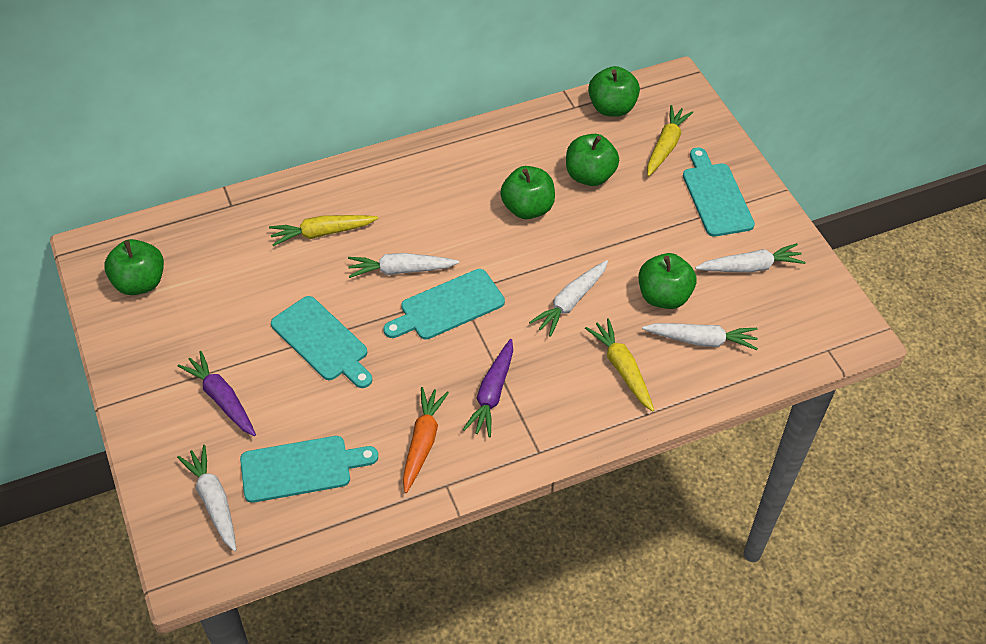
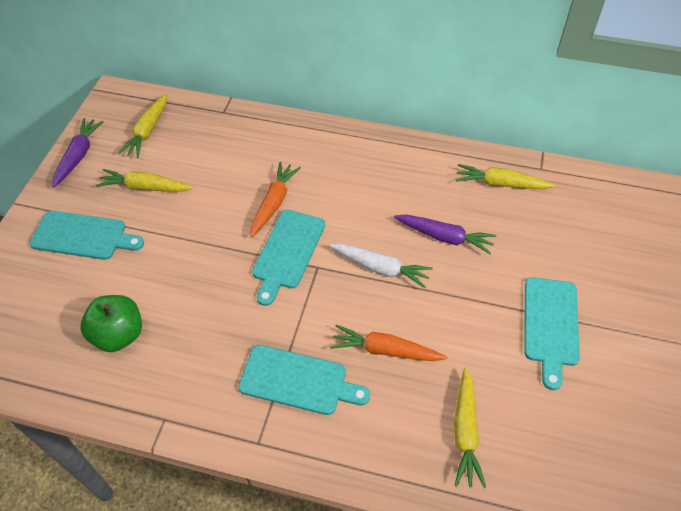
green apple: 5 -> 1
orange carrot: 1 -> 2
white carrot: 5 -> 1
yellow carrot: 3 -> 4

